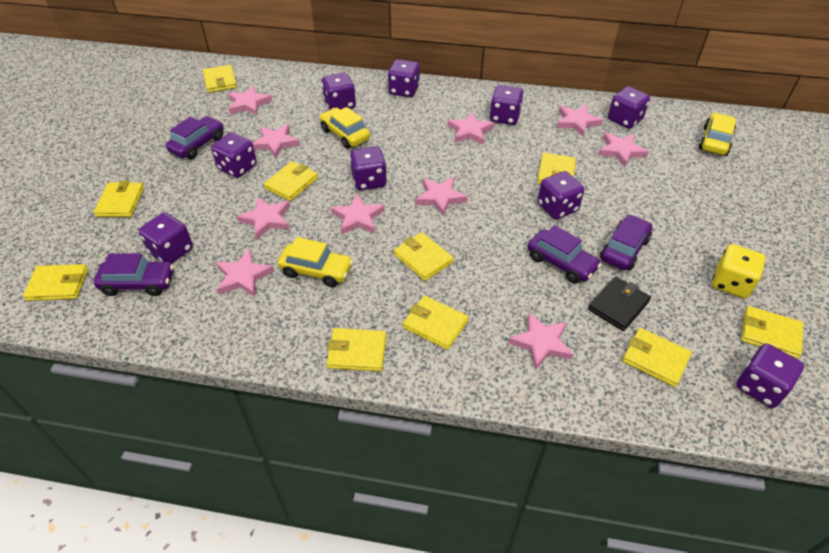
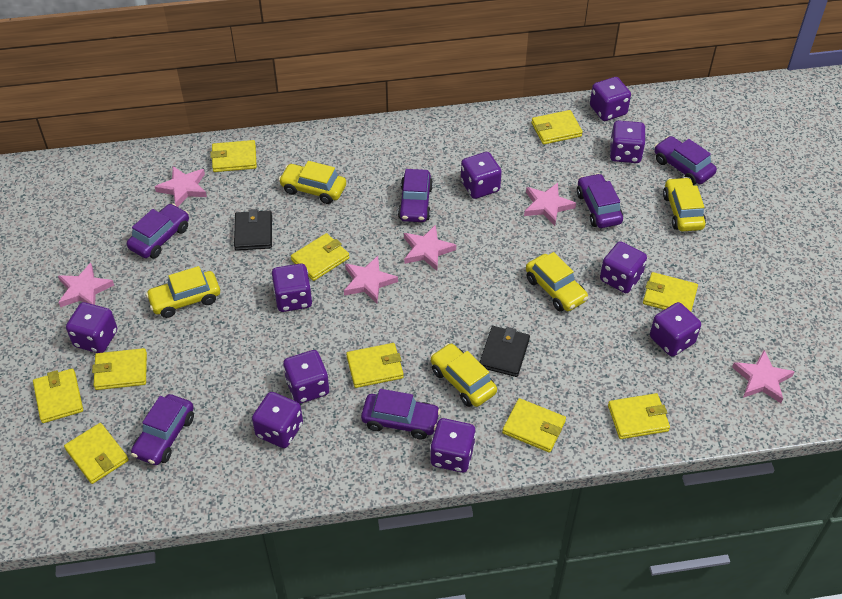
black wallet: 1 -> 2
pink star: 10 -> 6
purple car: 4 -> 6
purple dice: 9 -> 10
yellow car: 3 -> 5
yellow dice: 1 -> 0

